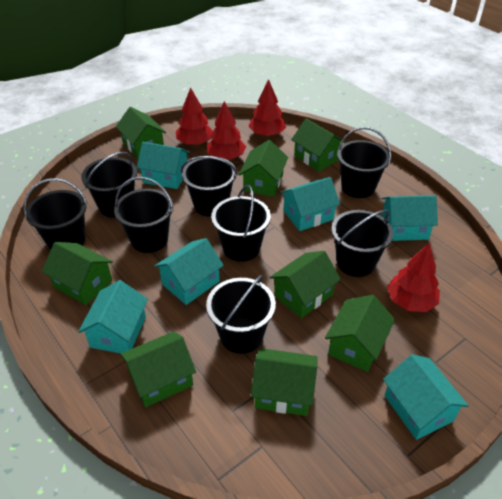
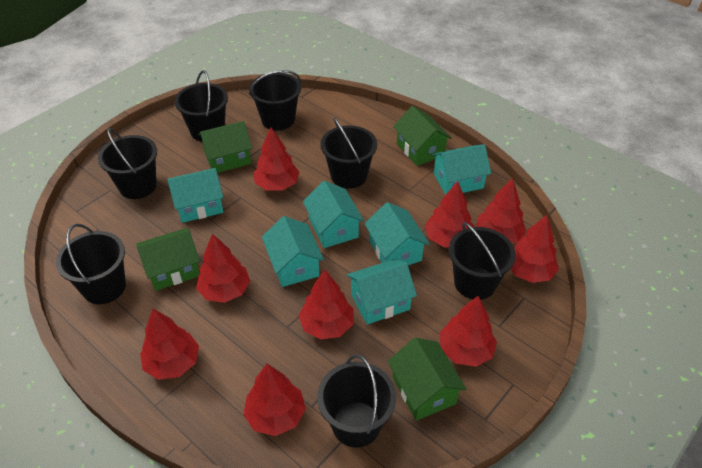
black bucket: 8 -> 7
green house: 8 -> 4
red tree: 4 -> 9

